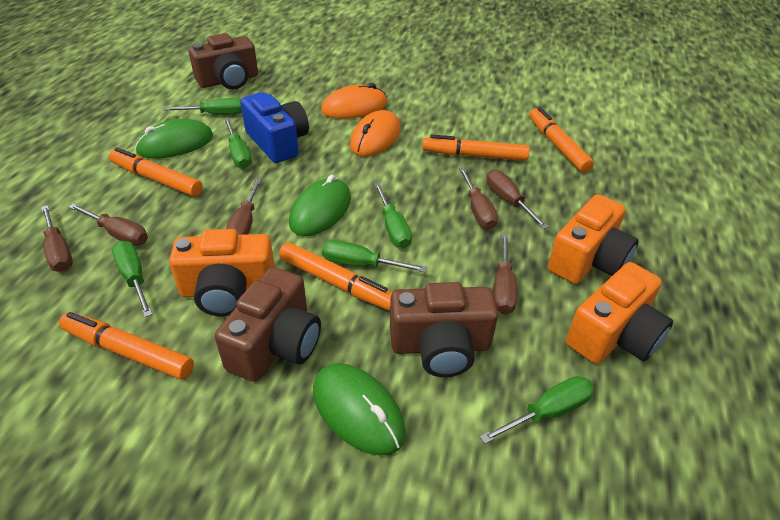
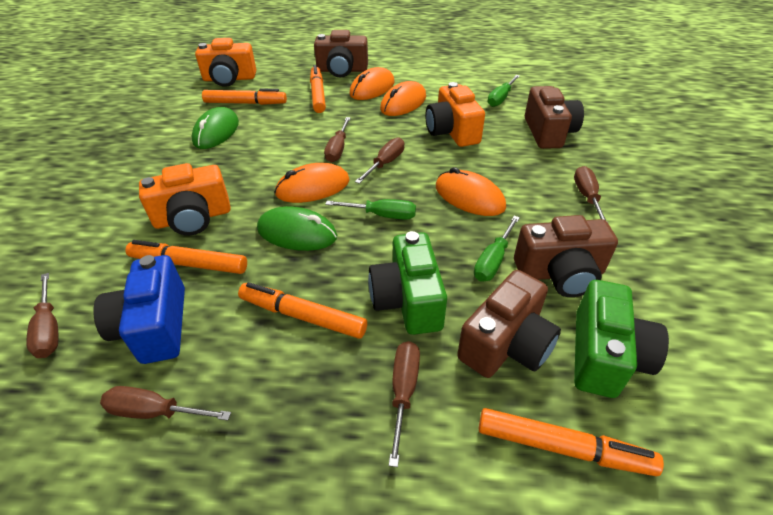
brown camera: 3 -> 4
green camera: 0 -> 2
green mouse: 3 -> 2
green screwdriver: 6 -> 3
orange mouse: 2 -> 4

